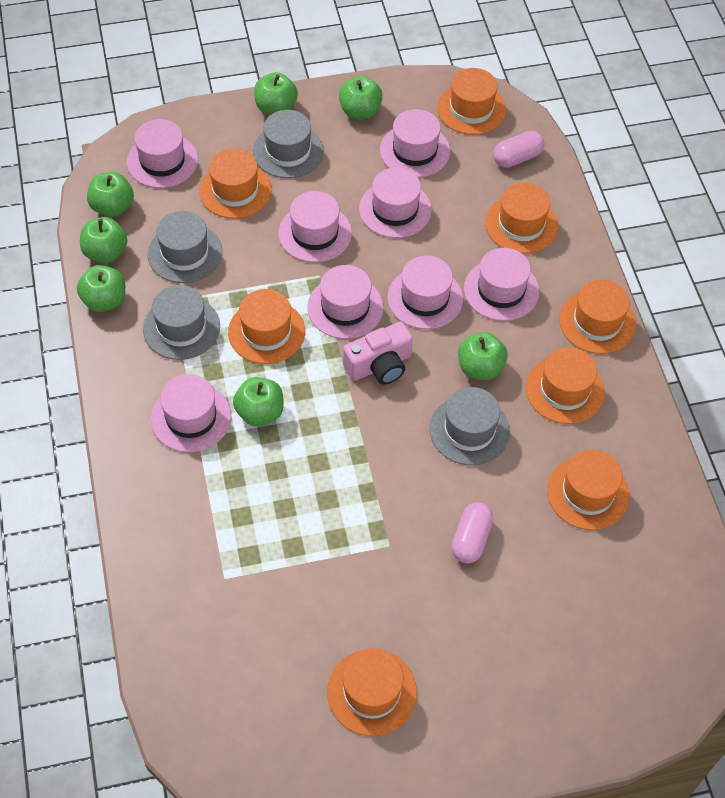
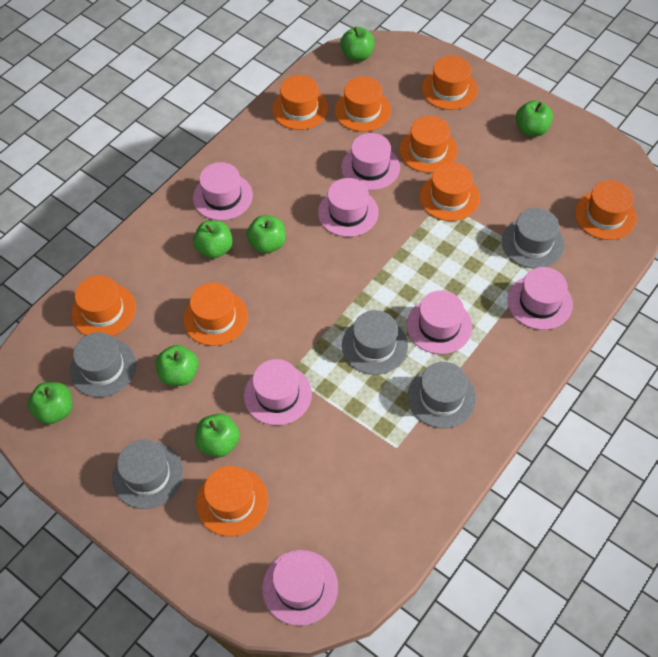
grey hat: 4 -> 5
orange hat: 8 -> 9
pink camera: 1 -> 0
pink capsule: 2 -> 0
pink hat: 8 -> 7

